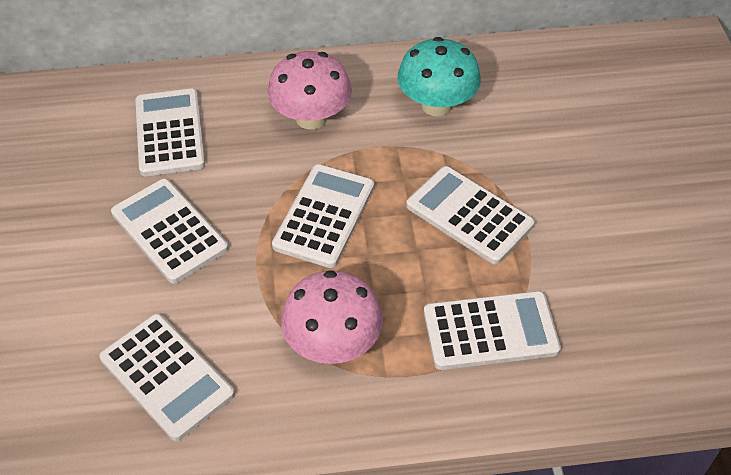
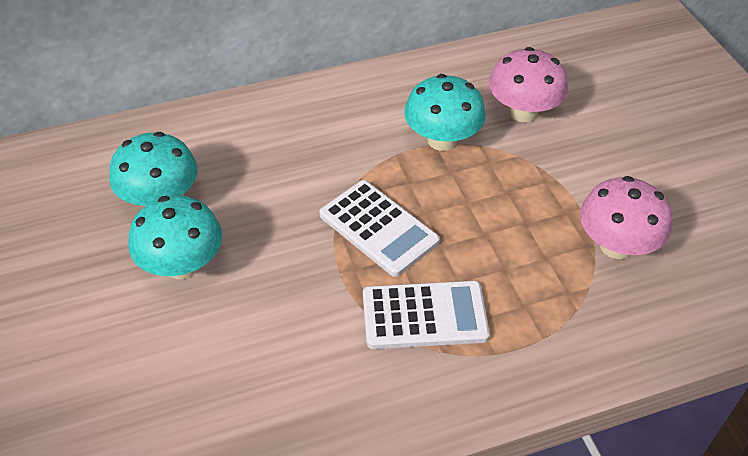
turquoise mushroom: 1 -> 3
white calculator: 6 -> 2

